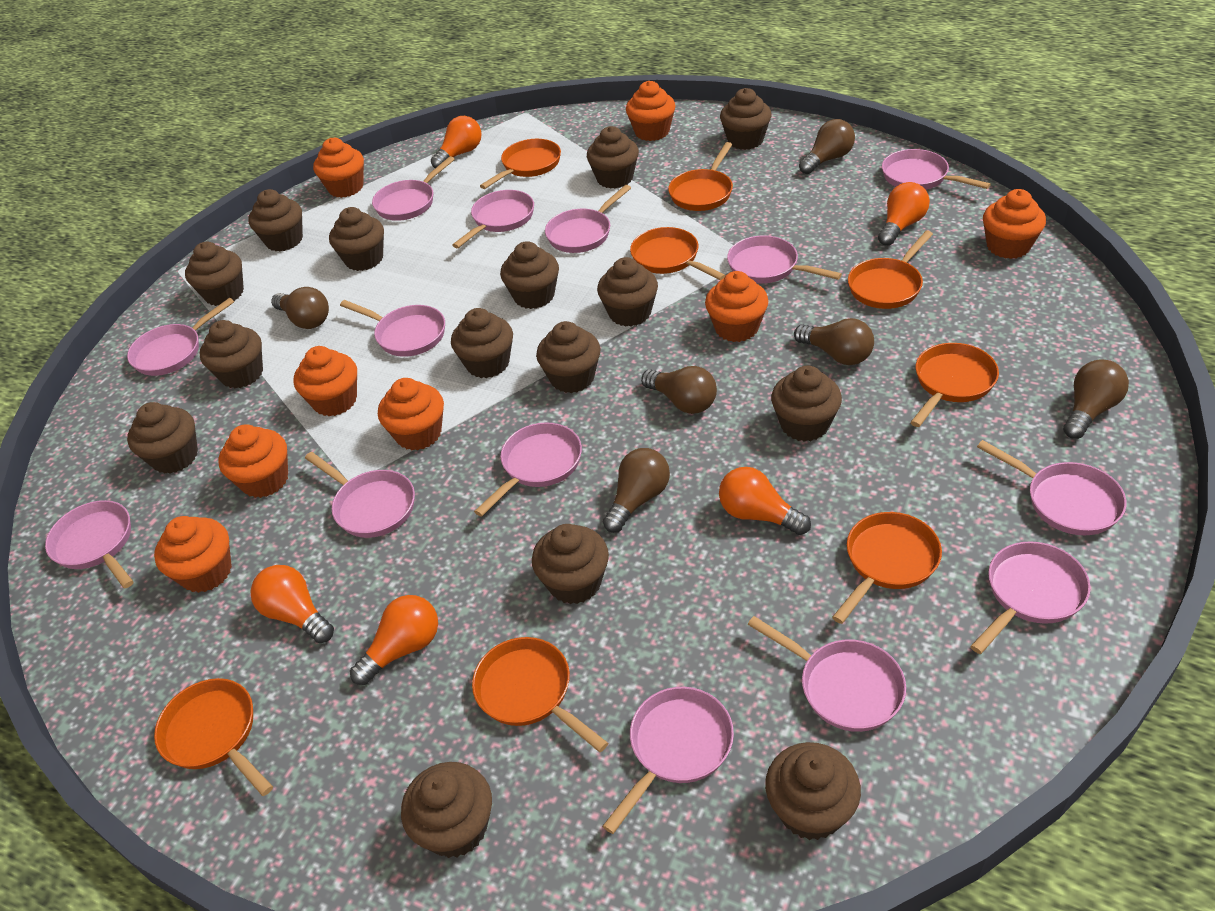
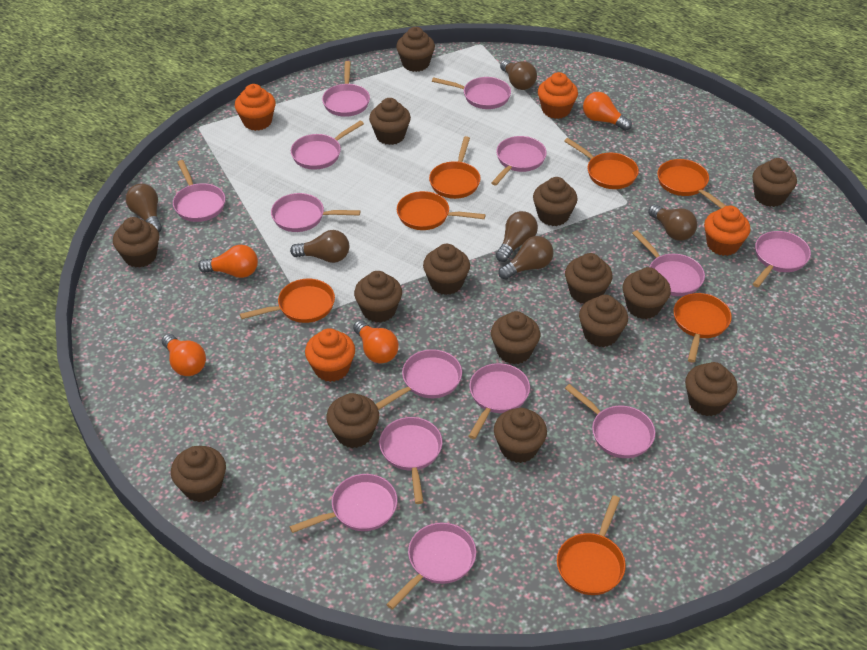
orange cupcake: 8 -> 4
orange light bulb: 5 -> 4
orange pan: 8 -> 7

